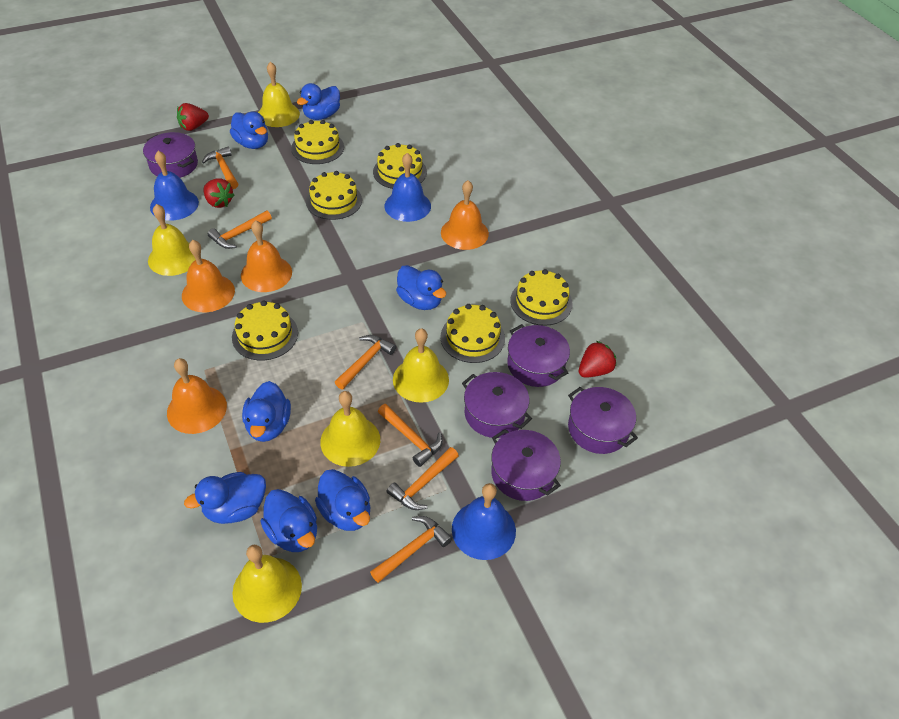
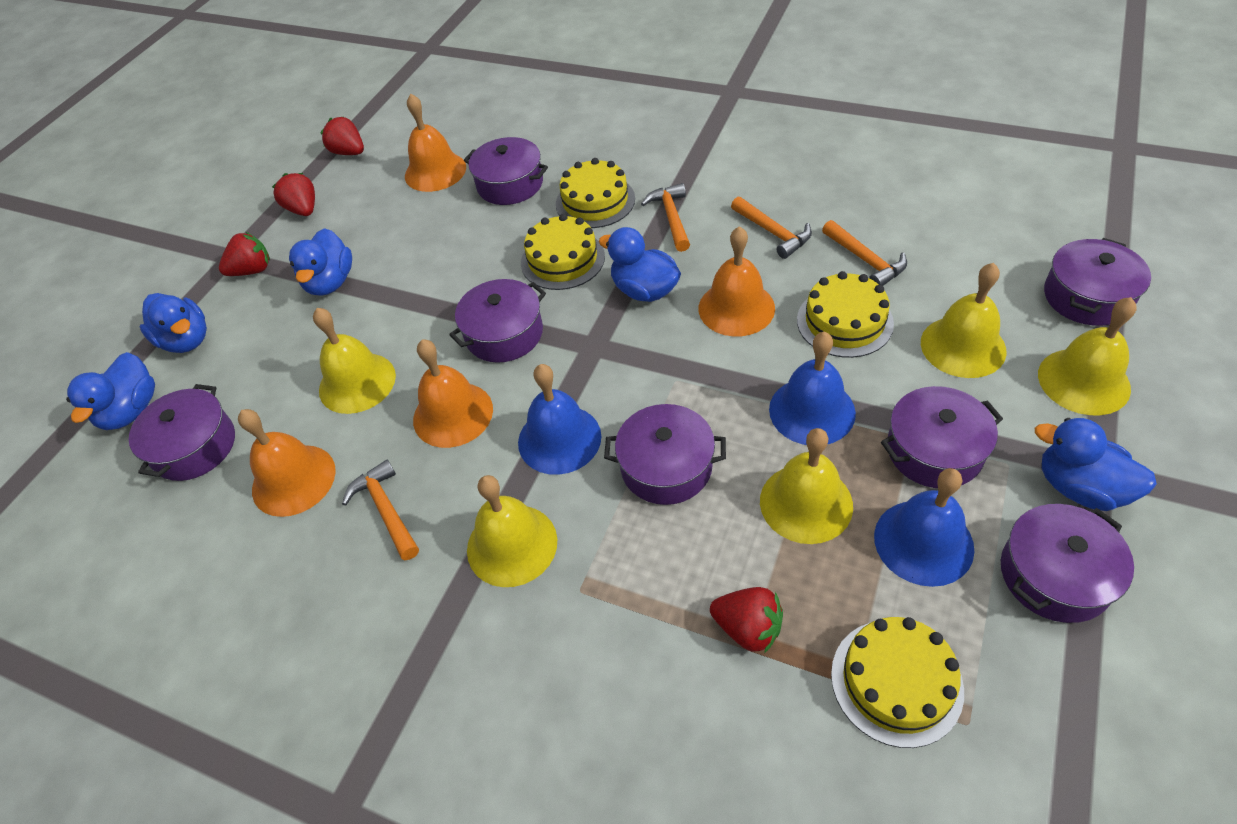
blue duck: 7 -> 5
orange hammer: 6 -> 4
purple pot: 5 -> 7
red strawberry: 3 -> 4
yellow cake: 6 -> 4

